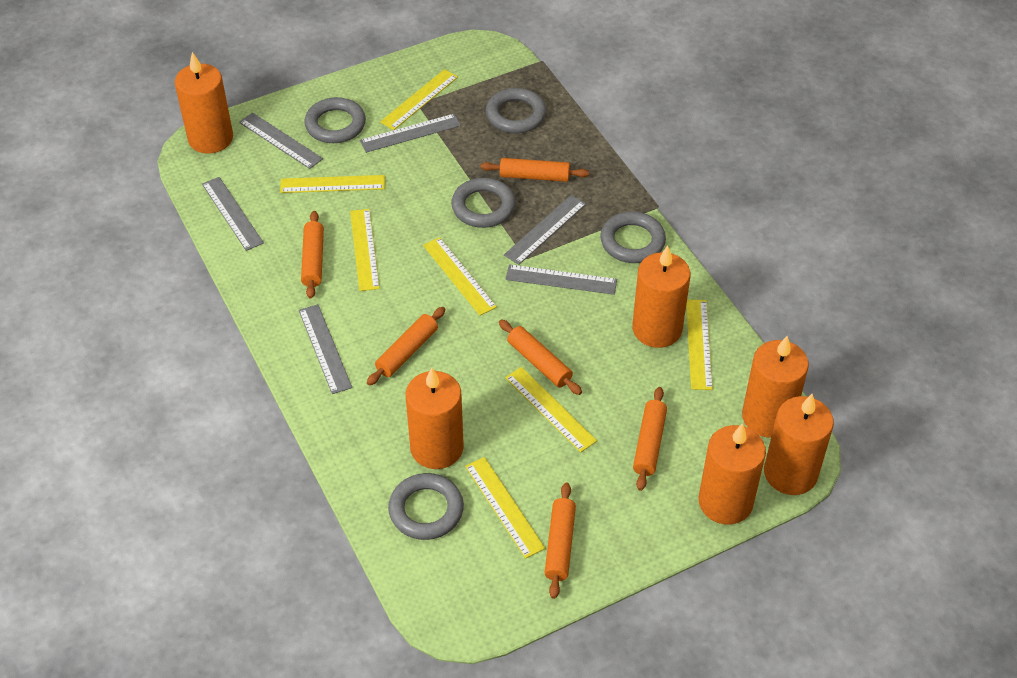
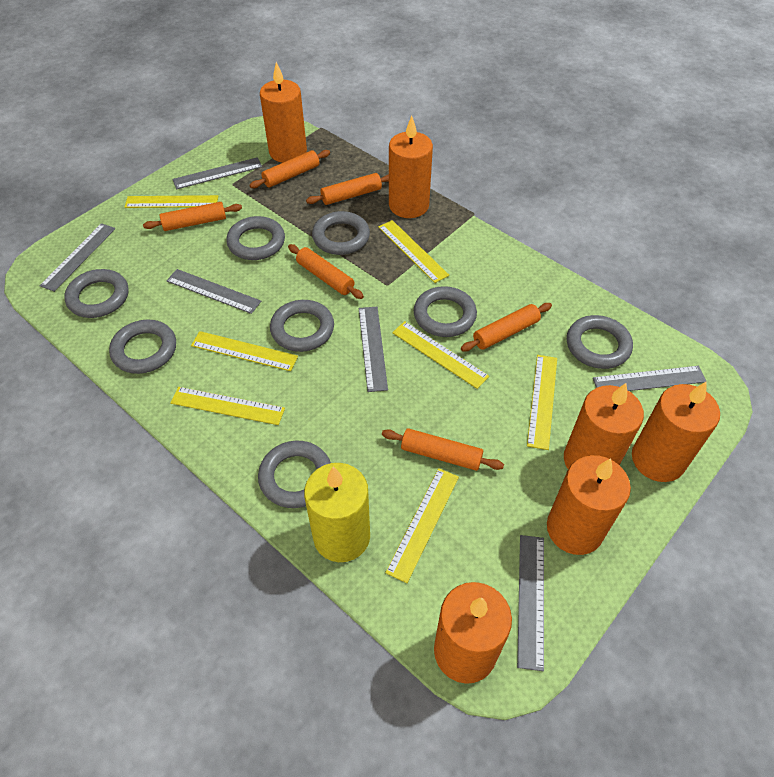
grey ring: 5 -> 8
yellow candle: 0 -> 1

